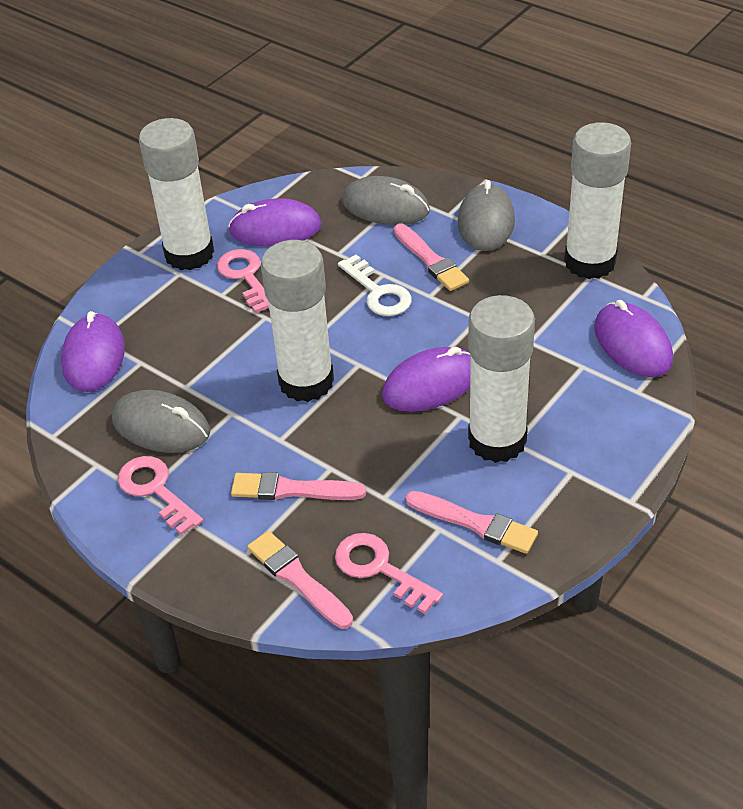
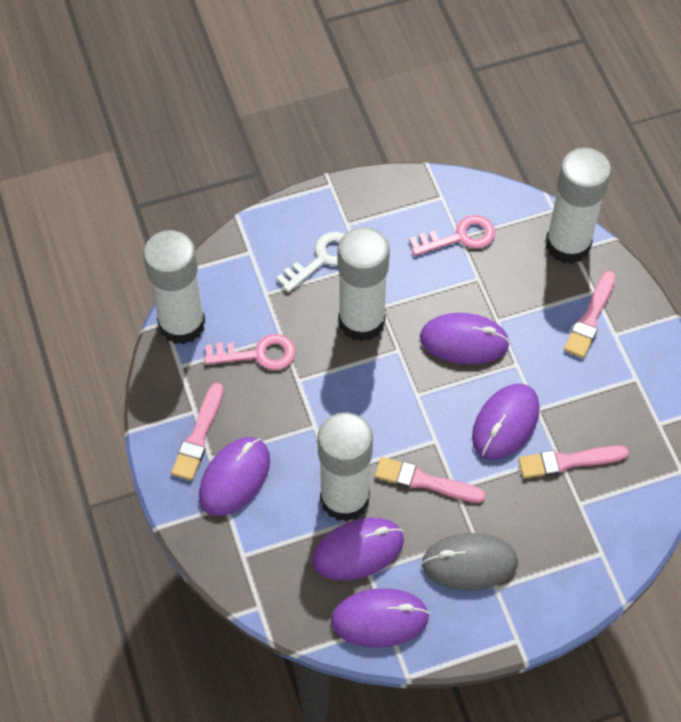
grey mouse: 3 -> 1
pink key: 3 -> 2
purple mouse: 4 -> 5

